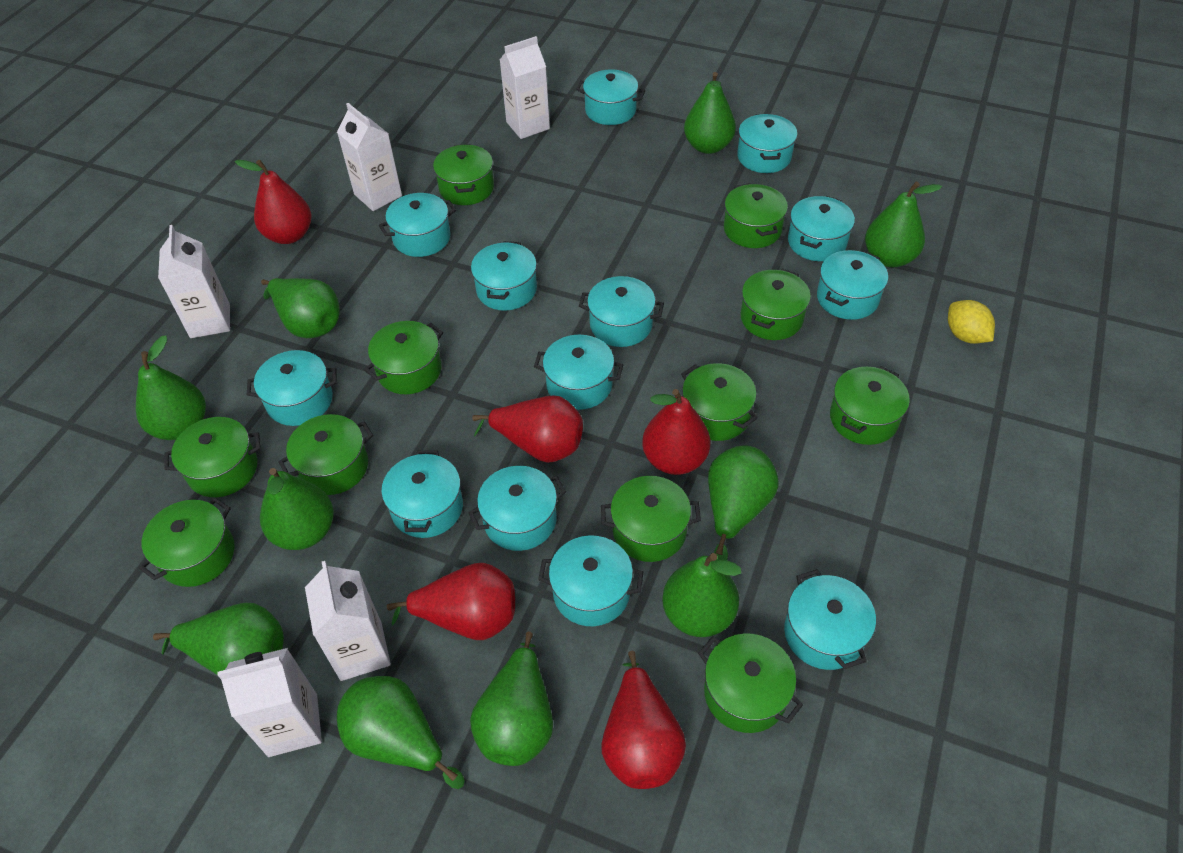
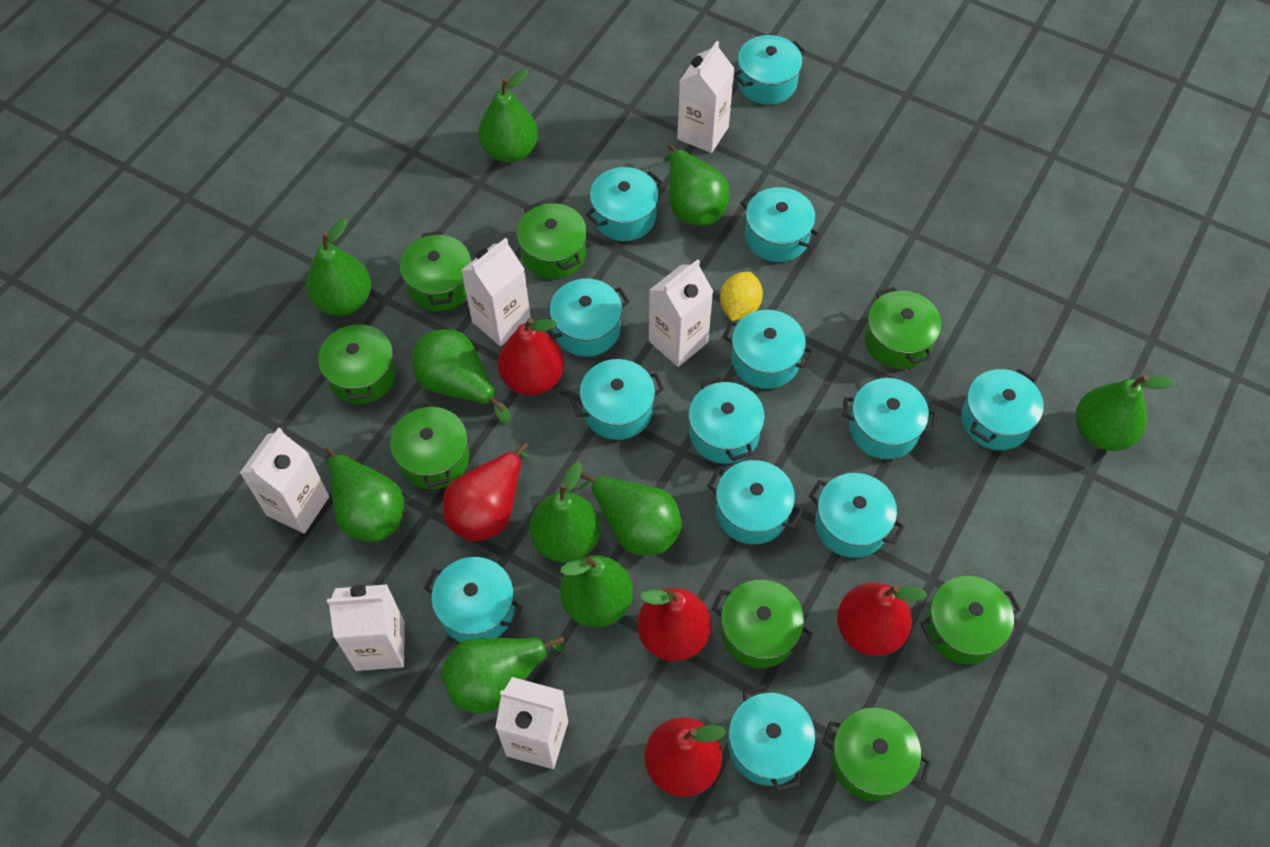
green pot: 11 -> 8
white carton: 5 -> 6

